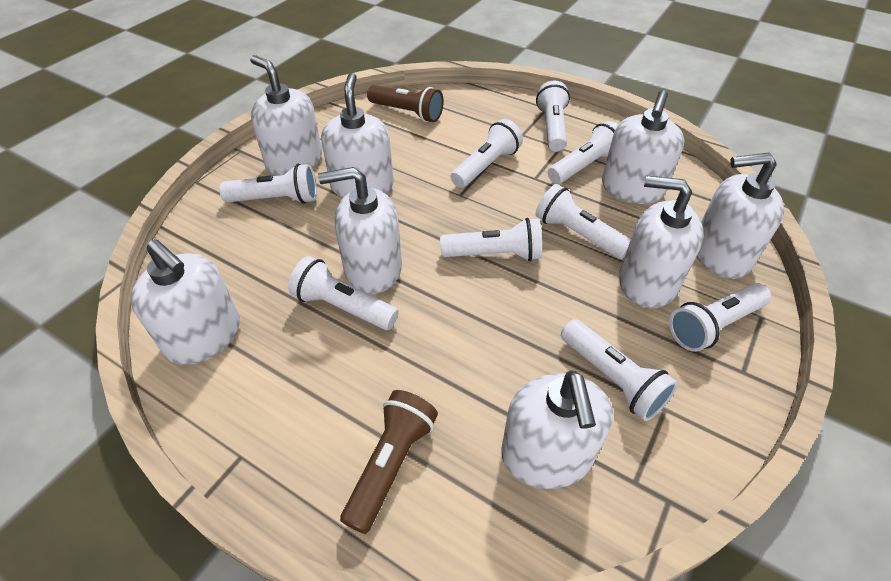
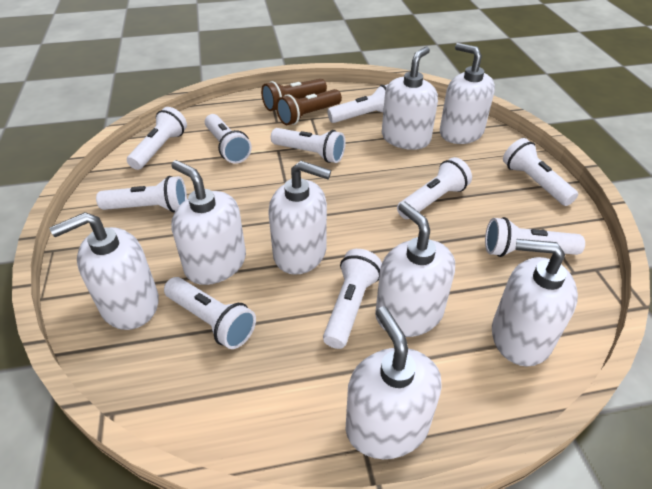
white flashlight: 9 -> 10

